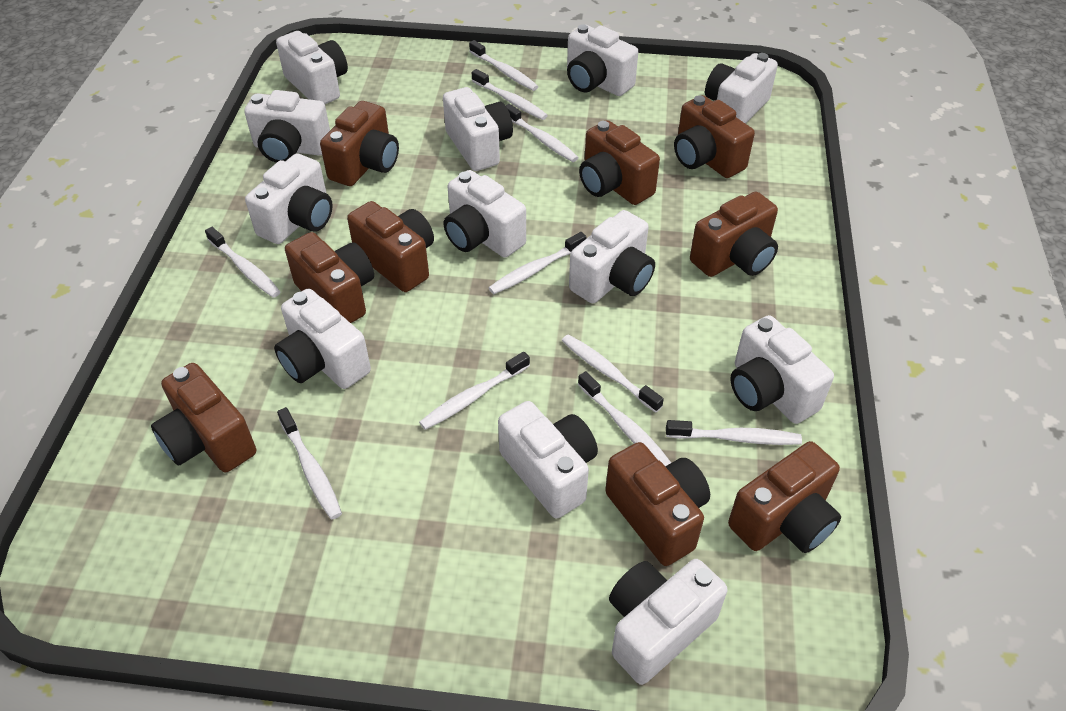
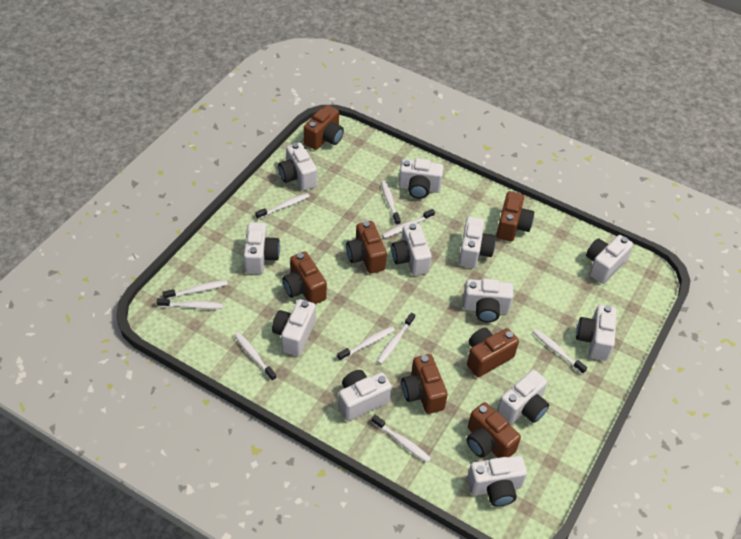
brown camera: 9 -> 7

